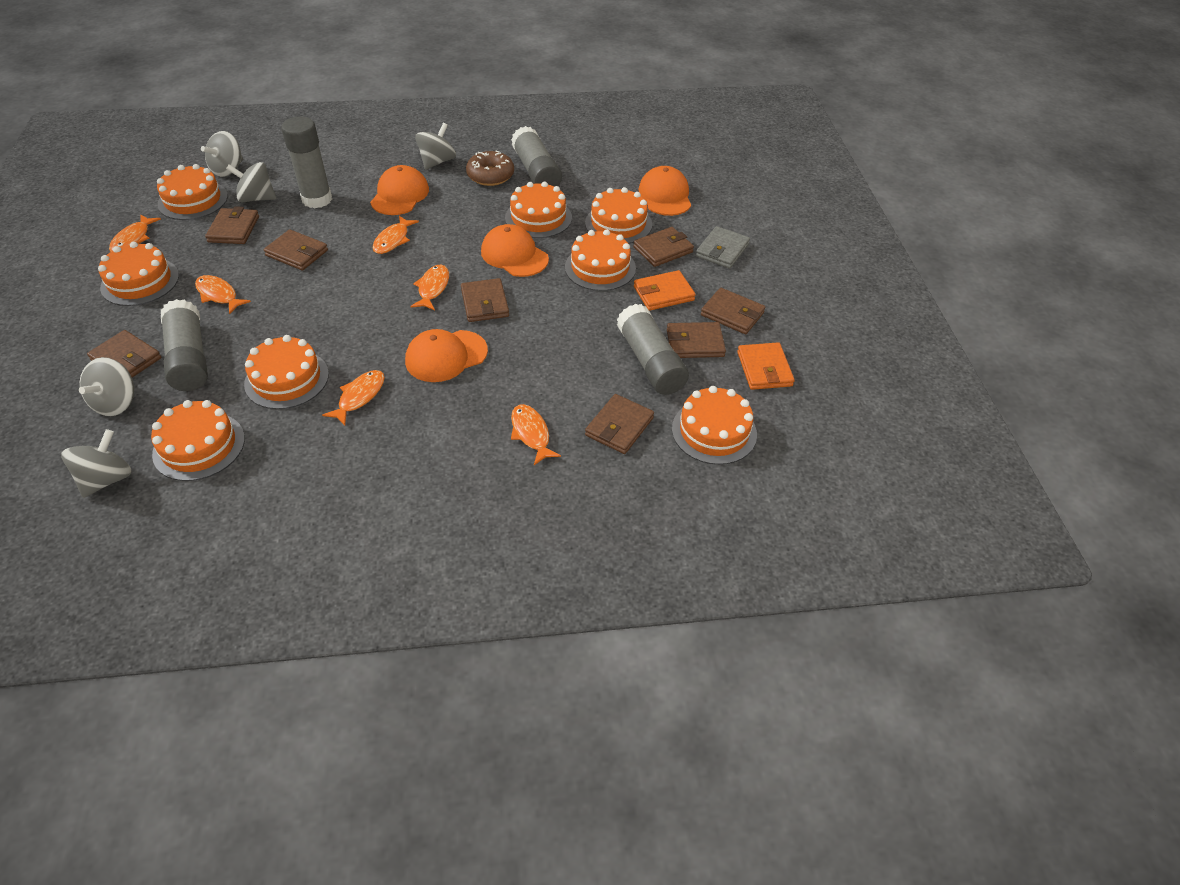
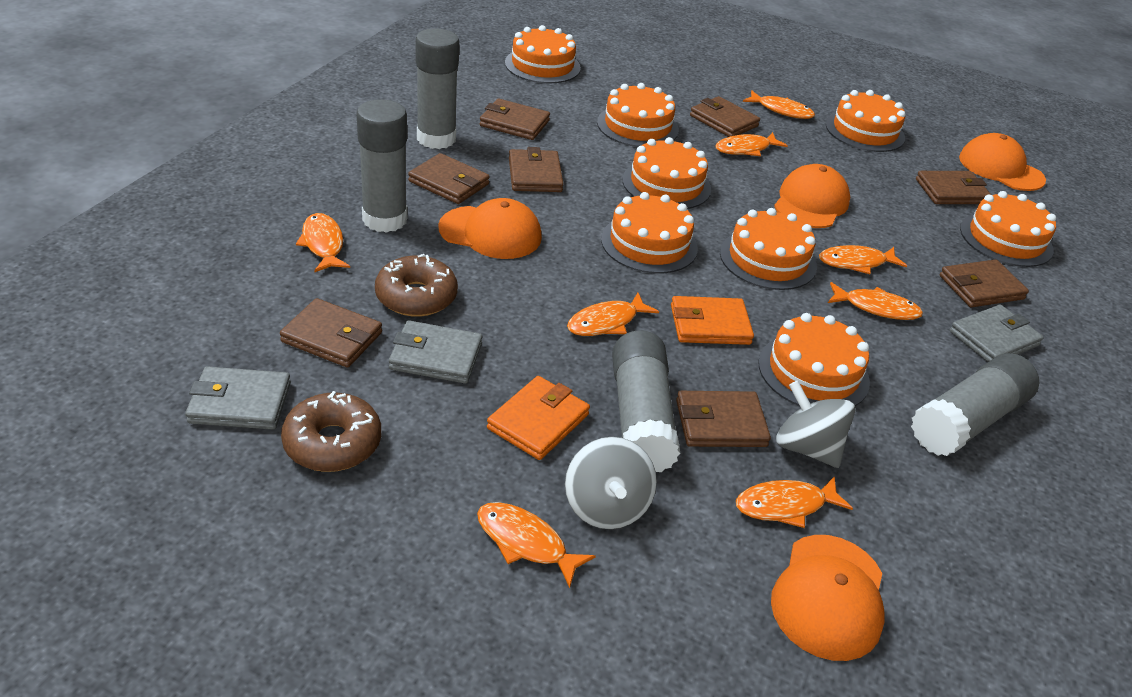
brown donut: 1 -> 2
grey spinning top: 5 -> 2
grey wallet: 1 -> 3
orange fish: 6 -> 8

